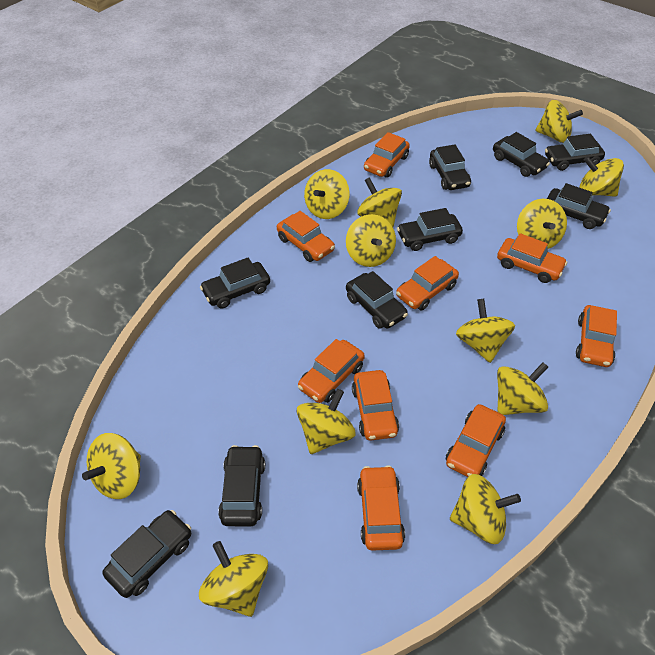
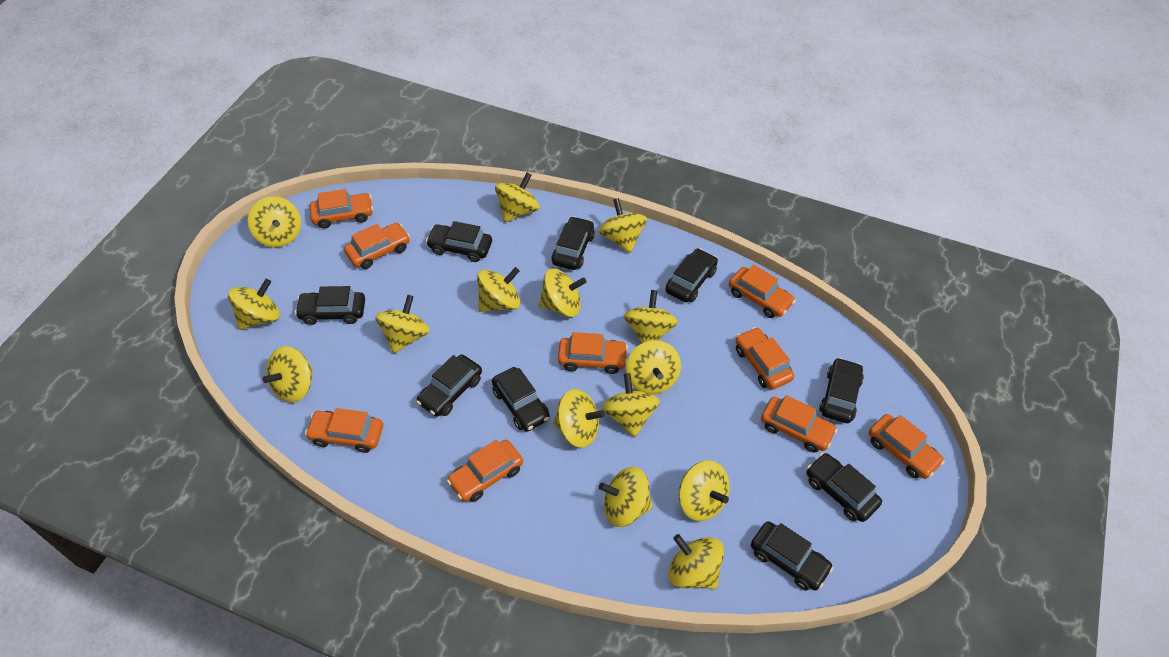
yellow spinning top: 12 -> 15

